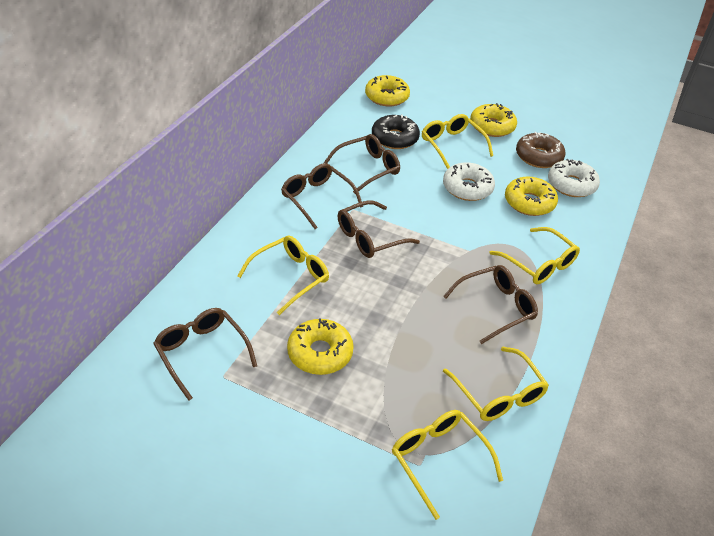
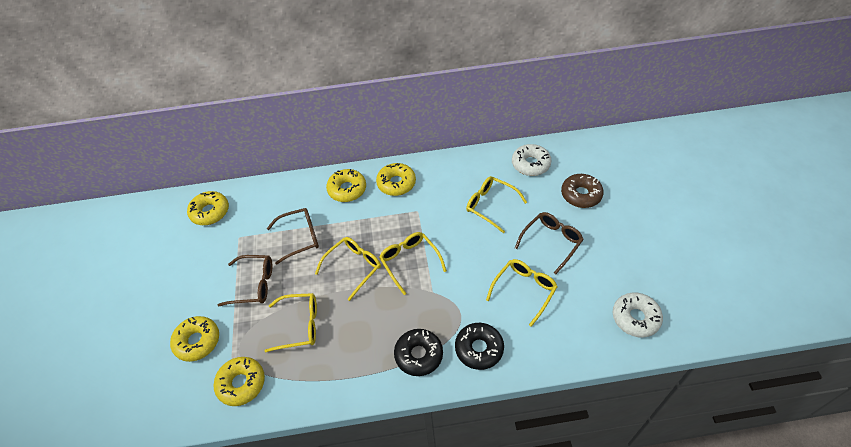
black donut: 1 -> 2
brown glasses: 5 -> 3
yellow donut: 4 -> 5

